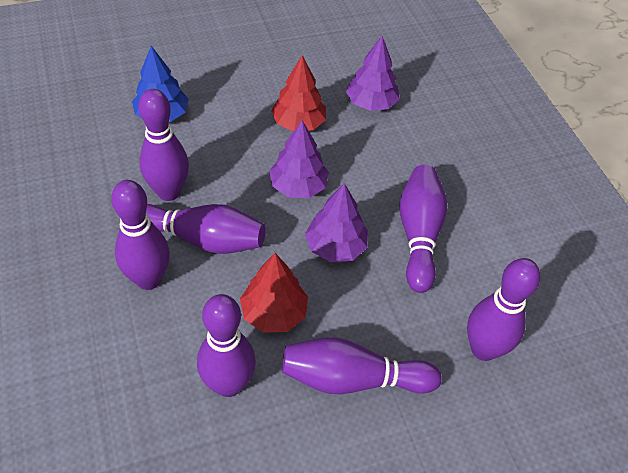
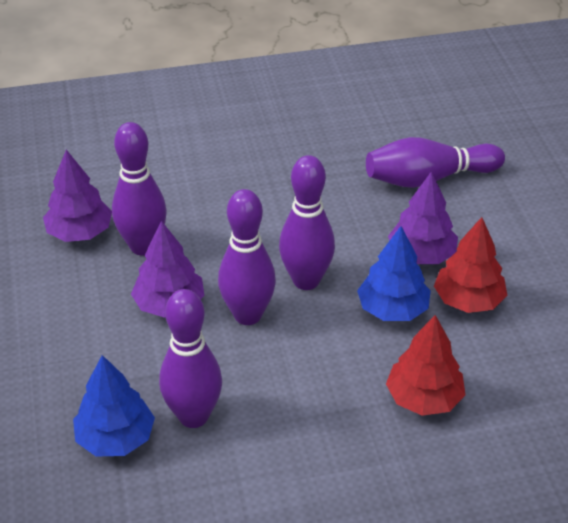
blue tree: 1 -> 2
purple bowling pin: 7 -> 5

